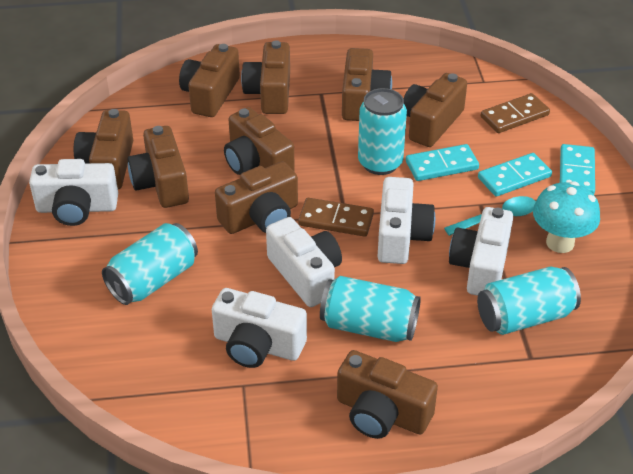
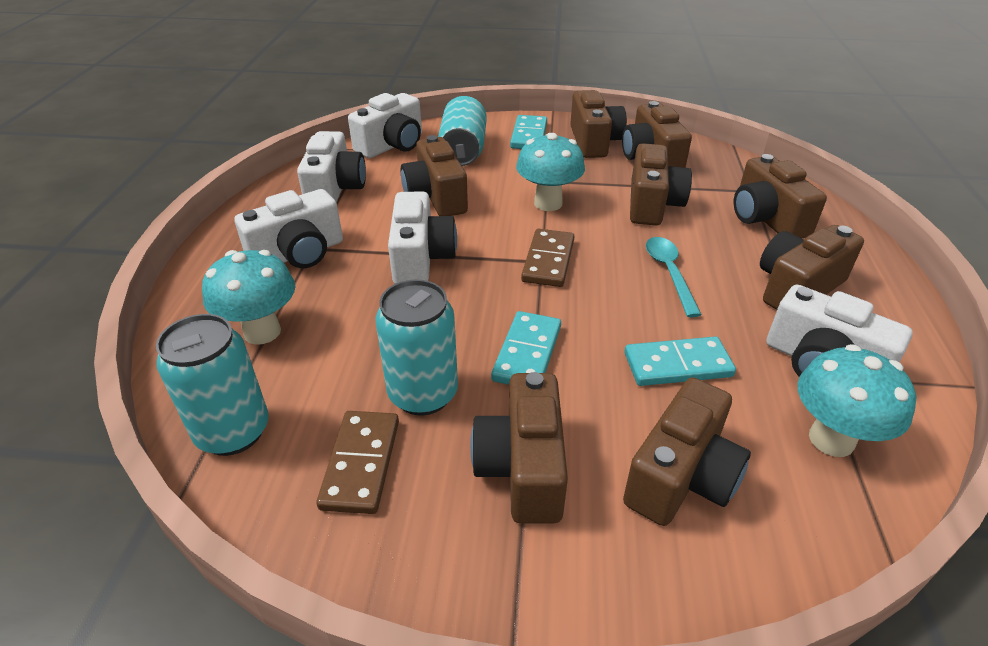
brown camera: 9 -> 8
turquoise can: 4 -> 3
turquoise mushroom: 1 -> 3

